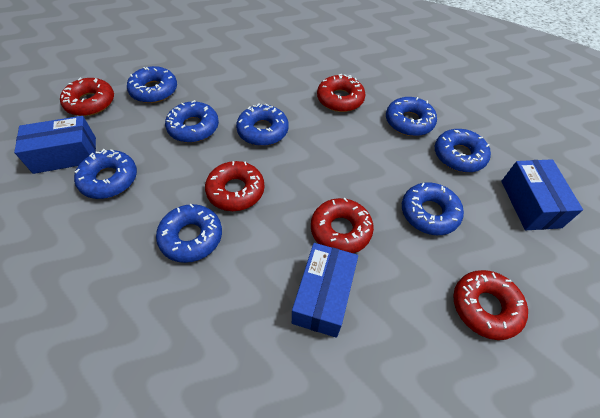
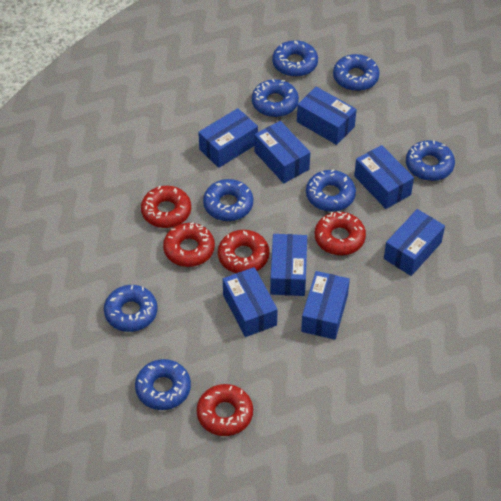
blue box: 3 -> 8

